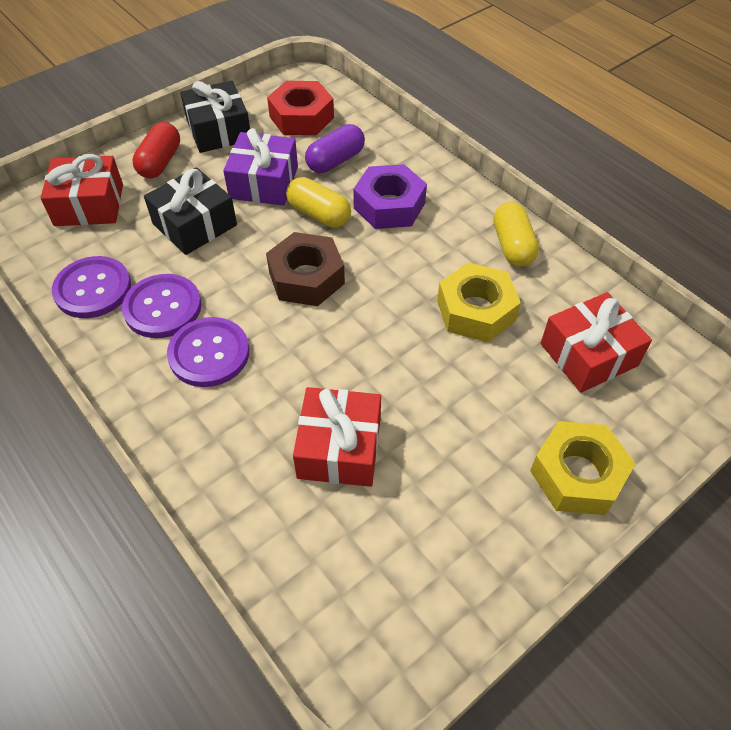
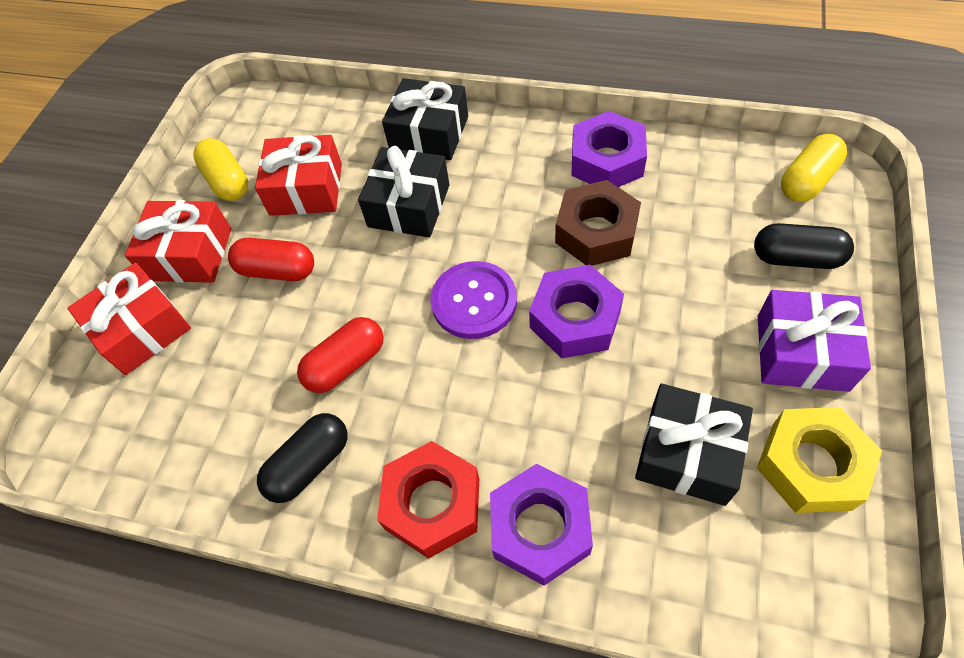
black capsule: 0 -> 2
black gift: 2 -> 3
purple button: 3 -> 1
purple capsule: 1 -> 0
purple nut: 1 -> 3
red capsule: 1 -> 2
yellow nut: 2 -> 1

